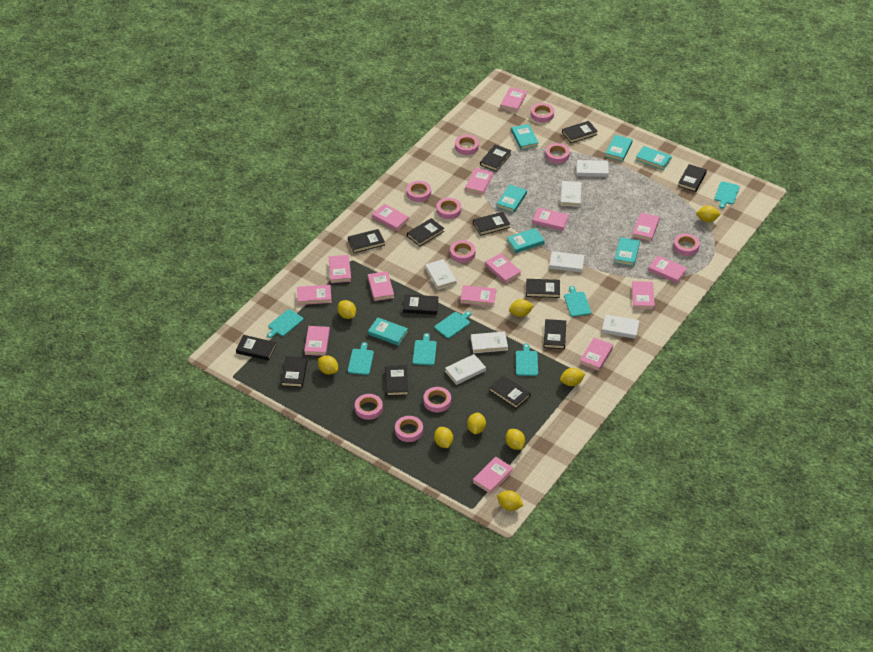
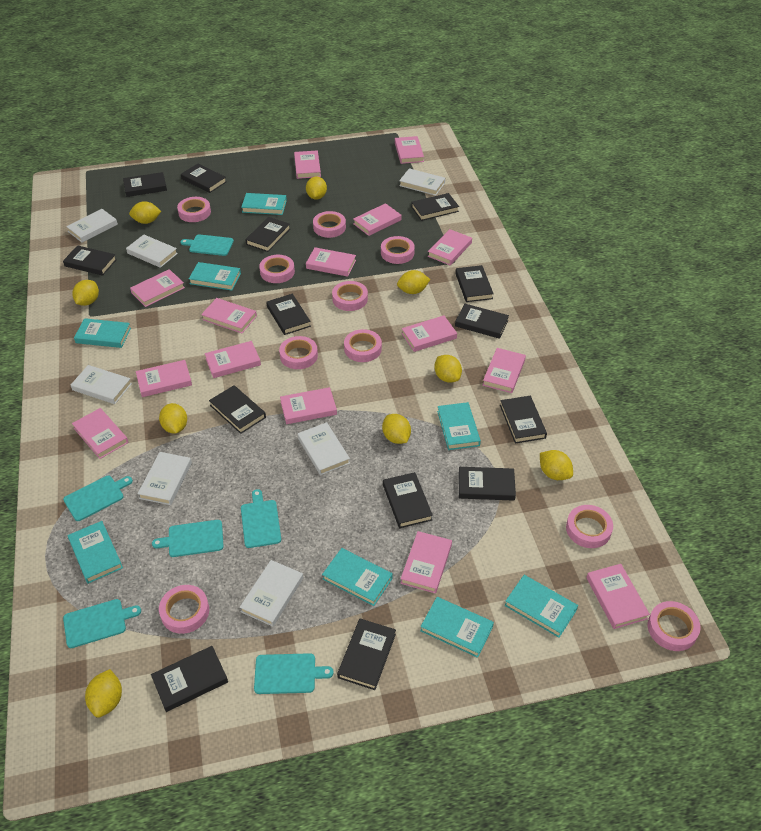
black book: 13 -> 14
turquoise book: 7 -> 8
turquoise cutting board: 7 -> 6

